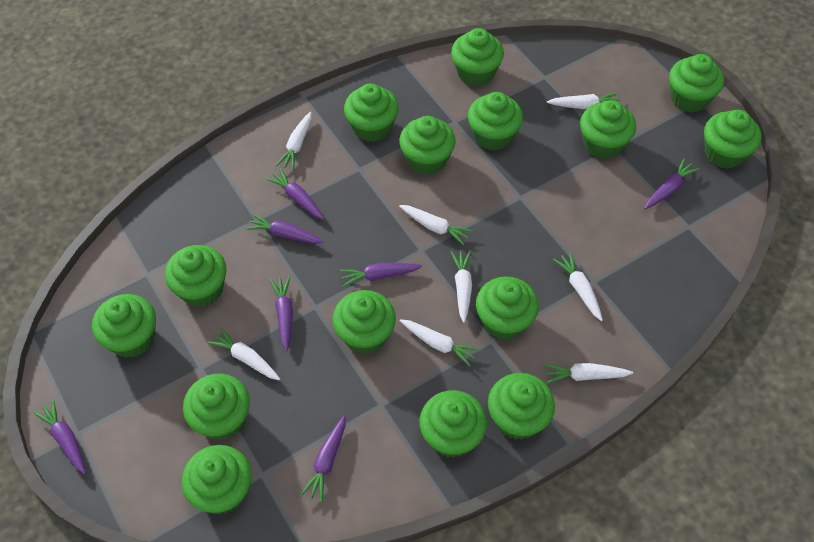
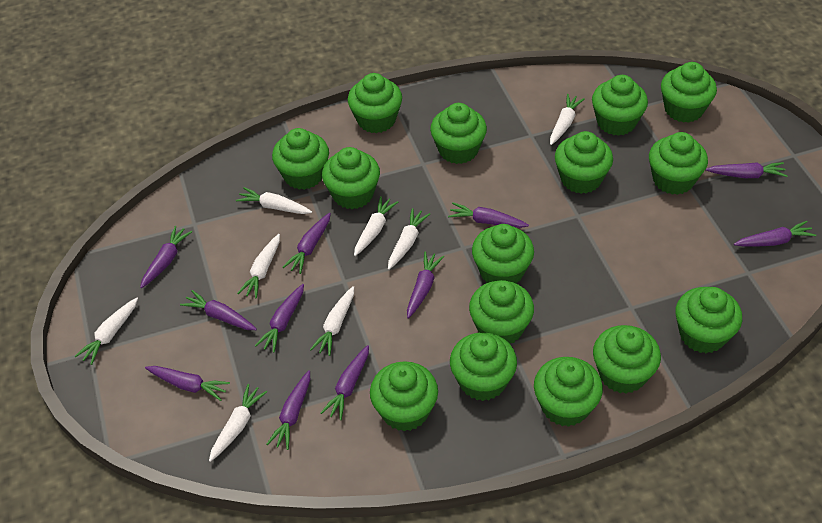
purple carrot: 7 -> 11

